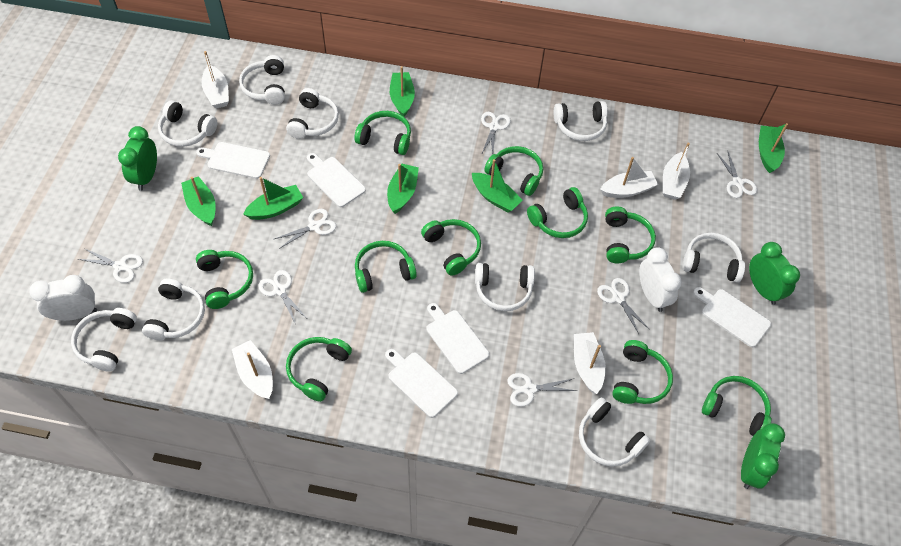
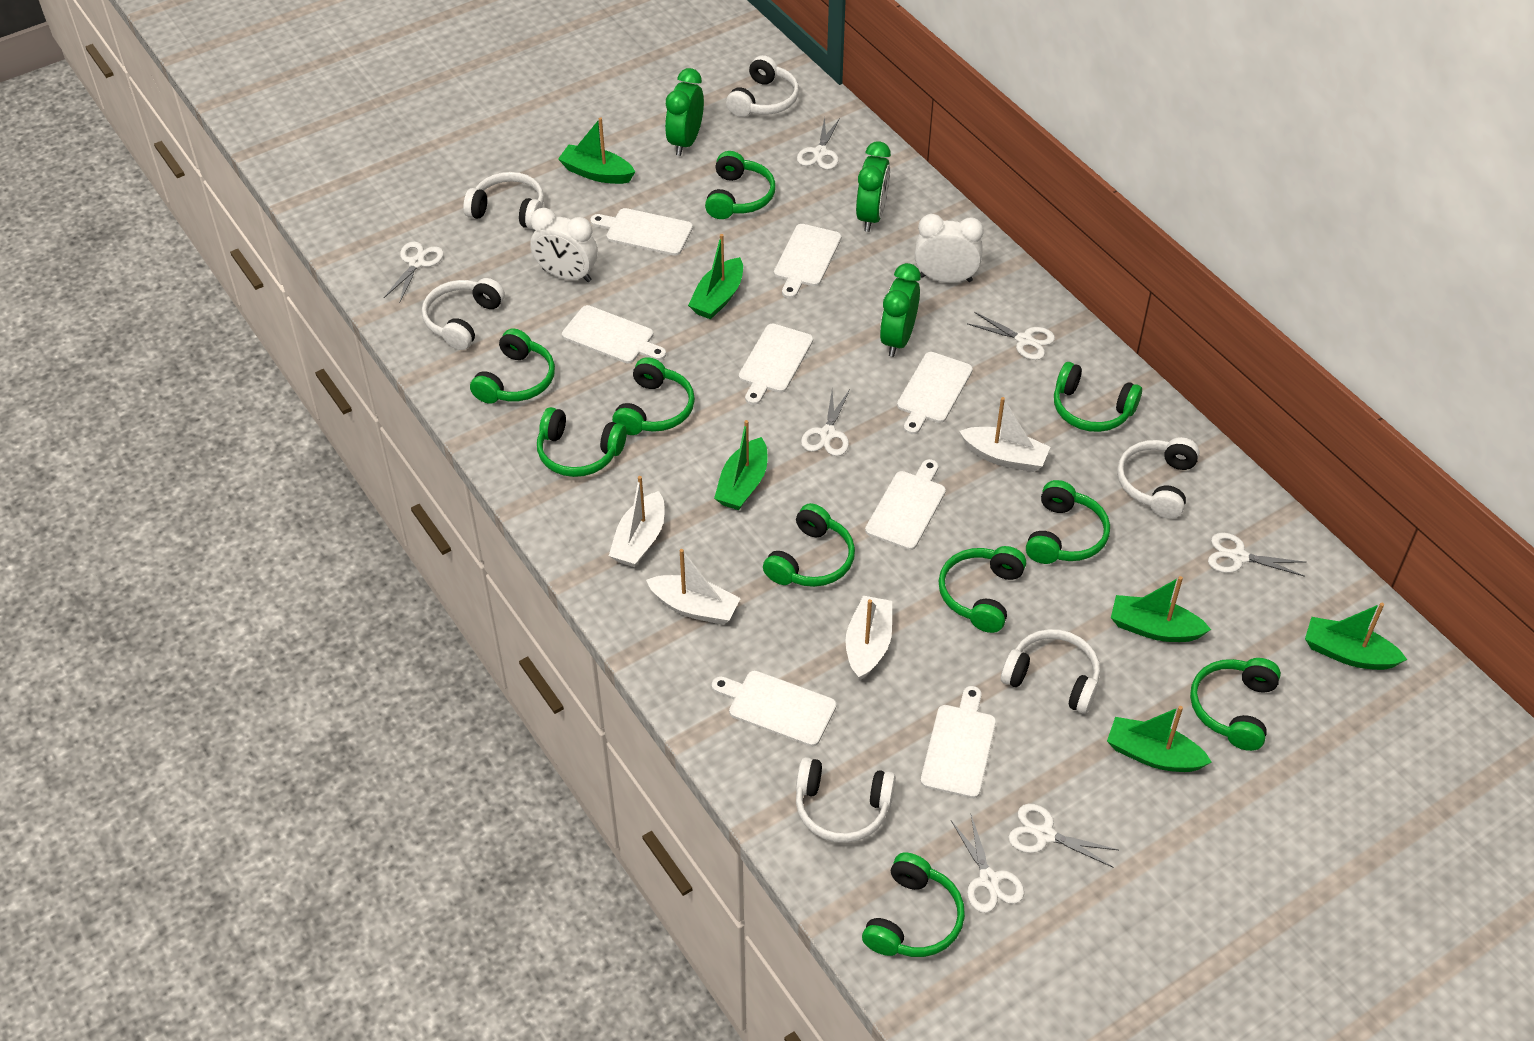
white boat: 5 -> 4
white cutting board: 5 -> 8
white headphones: 9 -> 6

